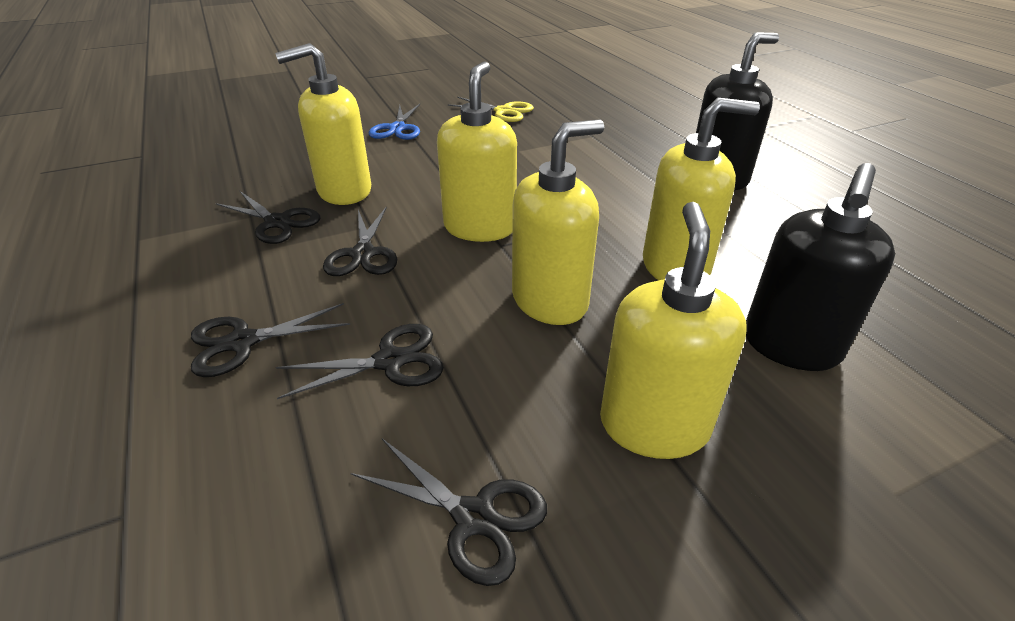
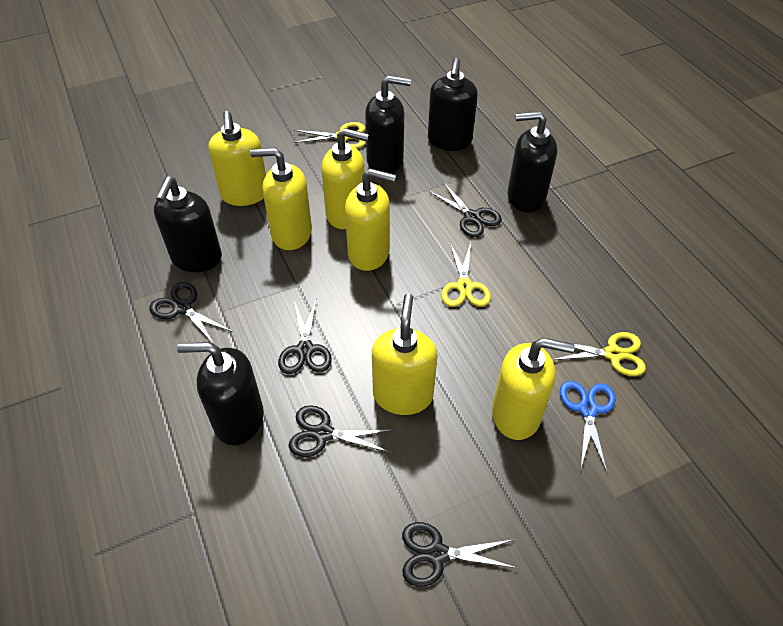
black soap dispenser: 2 -> 5
yellow scissors: 1 -> 3
yellow soap dispenser: 5 -> 6

